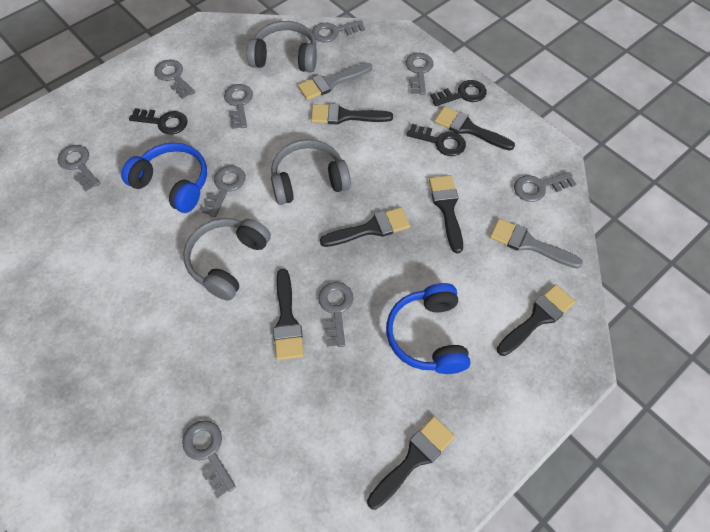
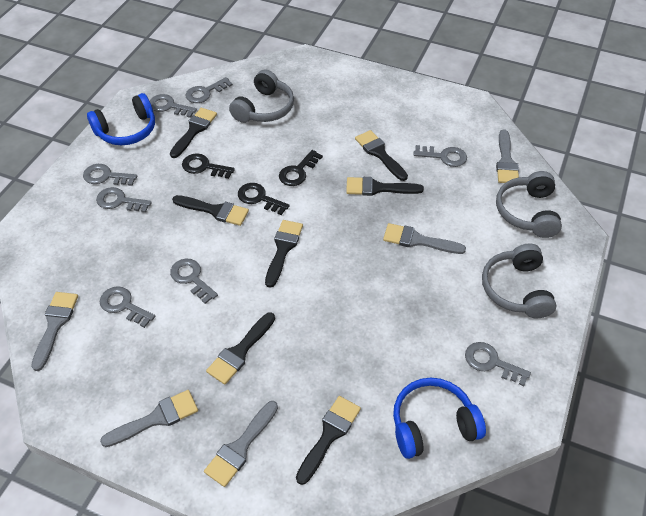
grey brush: 2 -> 5
grey key: 9 -> 8

